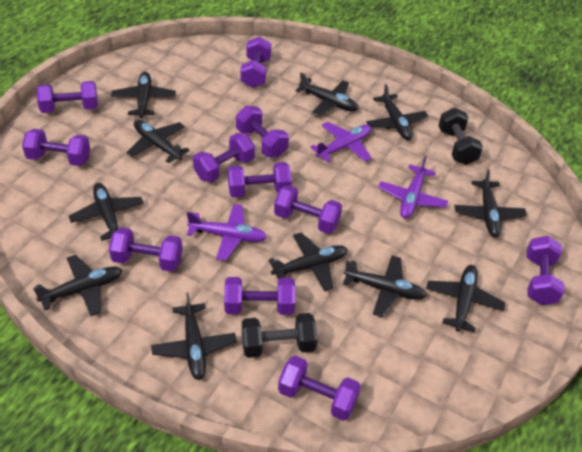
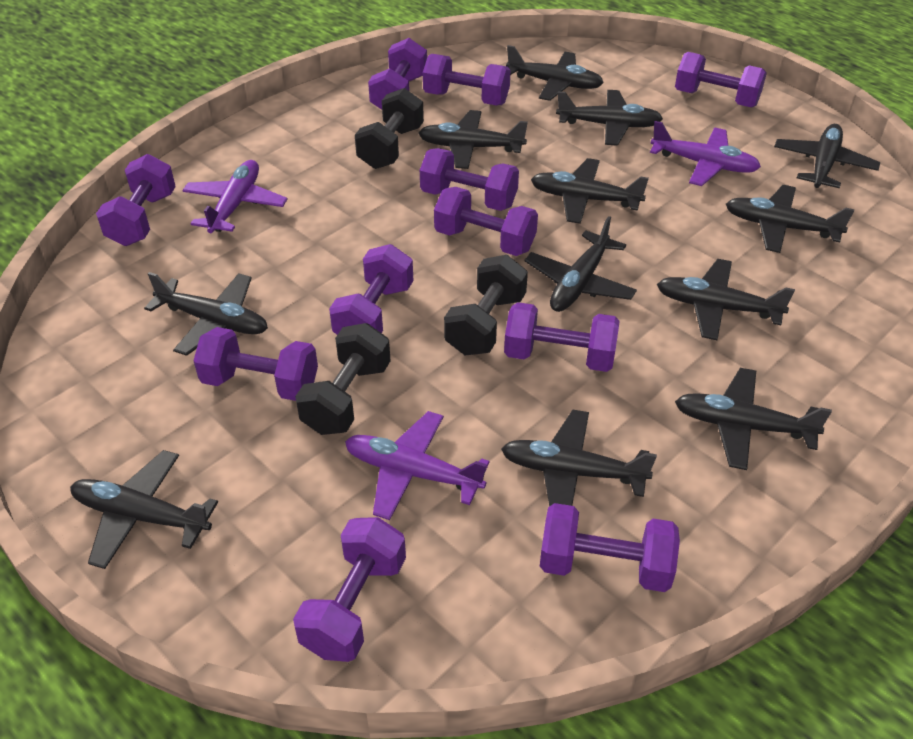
black dumbbell: 2 -> 3
black plane: 11 -> 12

